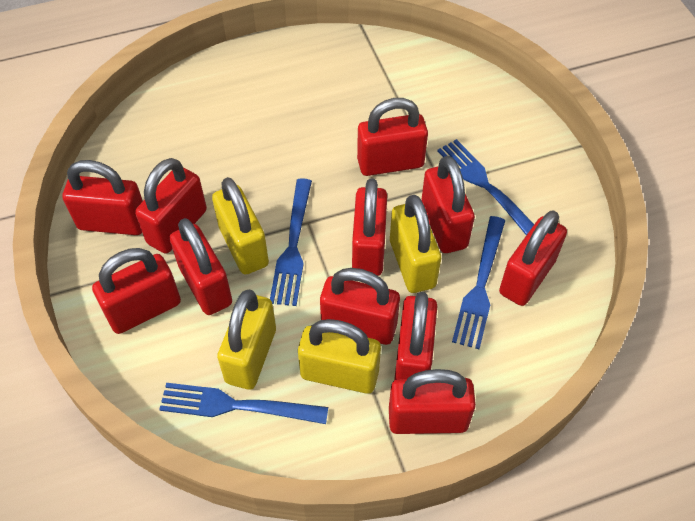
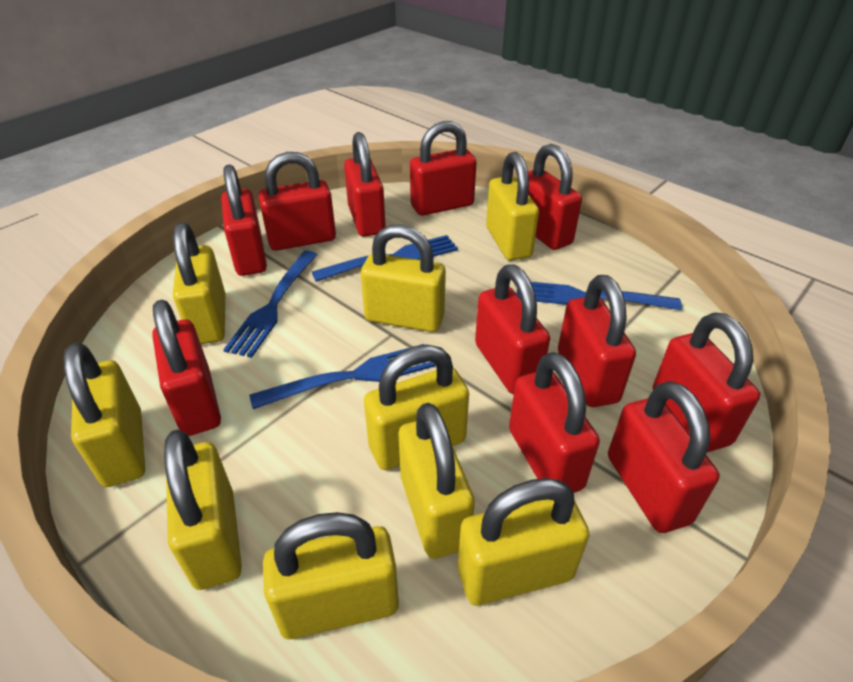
yellow padlock: 4 -> 9

